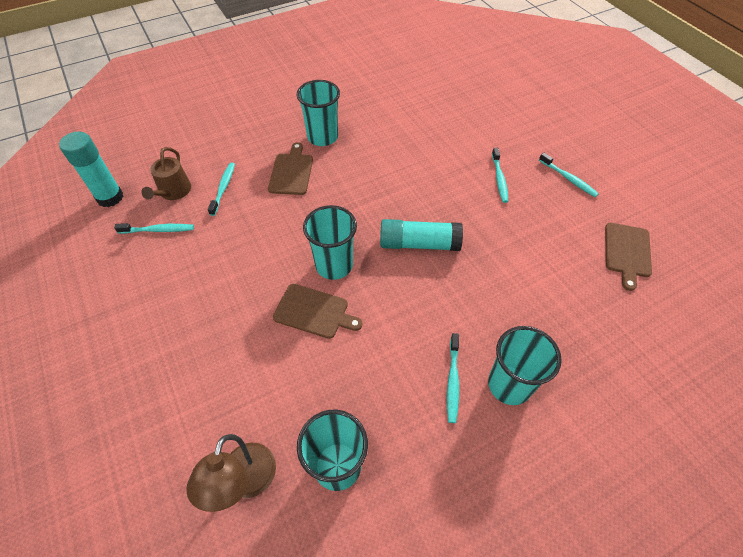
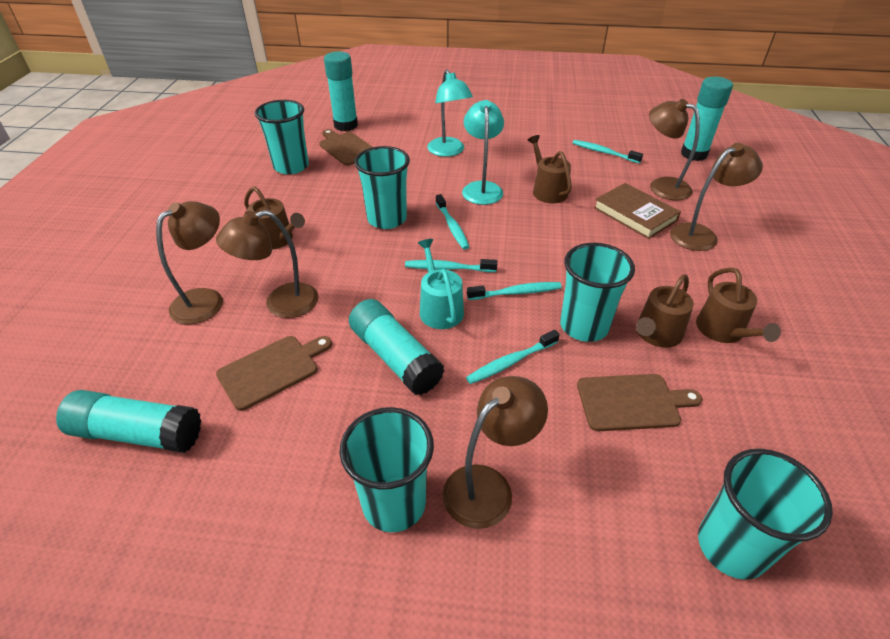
brown book: 0 -> 1
brown lamp: 1 -> 5
brown watering can: 1 -> 4
turquoise cup: 4 -> 5
turquoise glue stick: 2 -> 4
turquoise lamp: 0 -> 2
turquoise watering can: 0 -> 1

